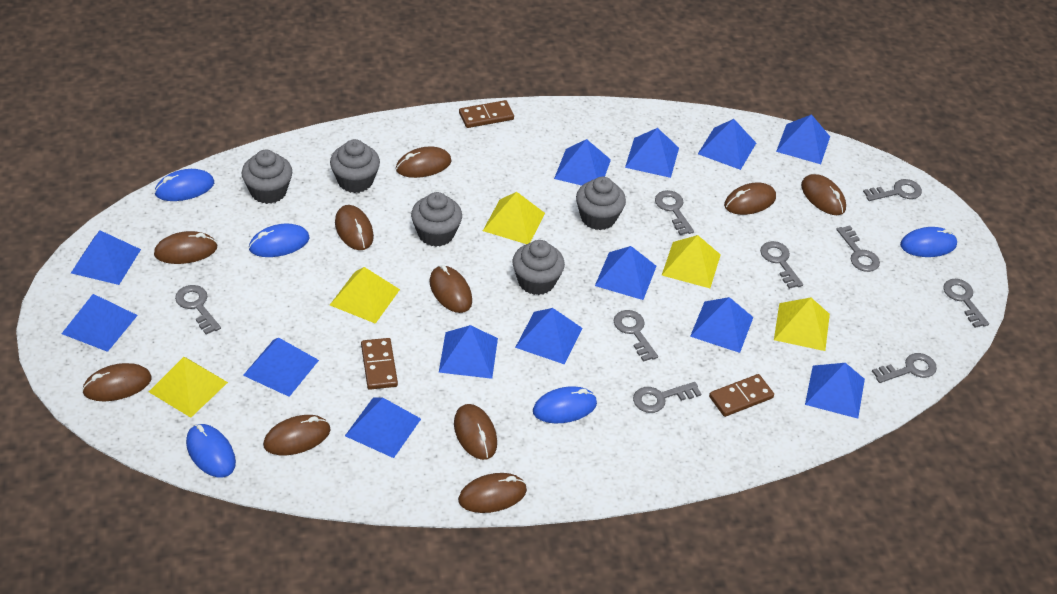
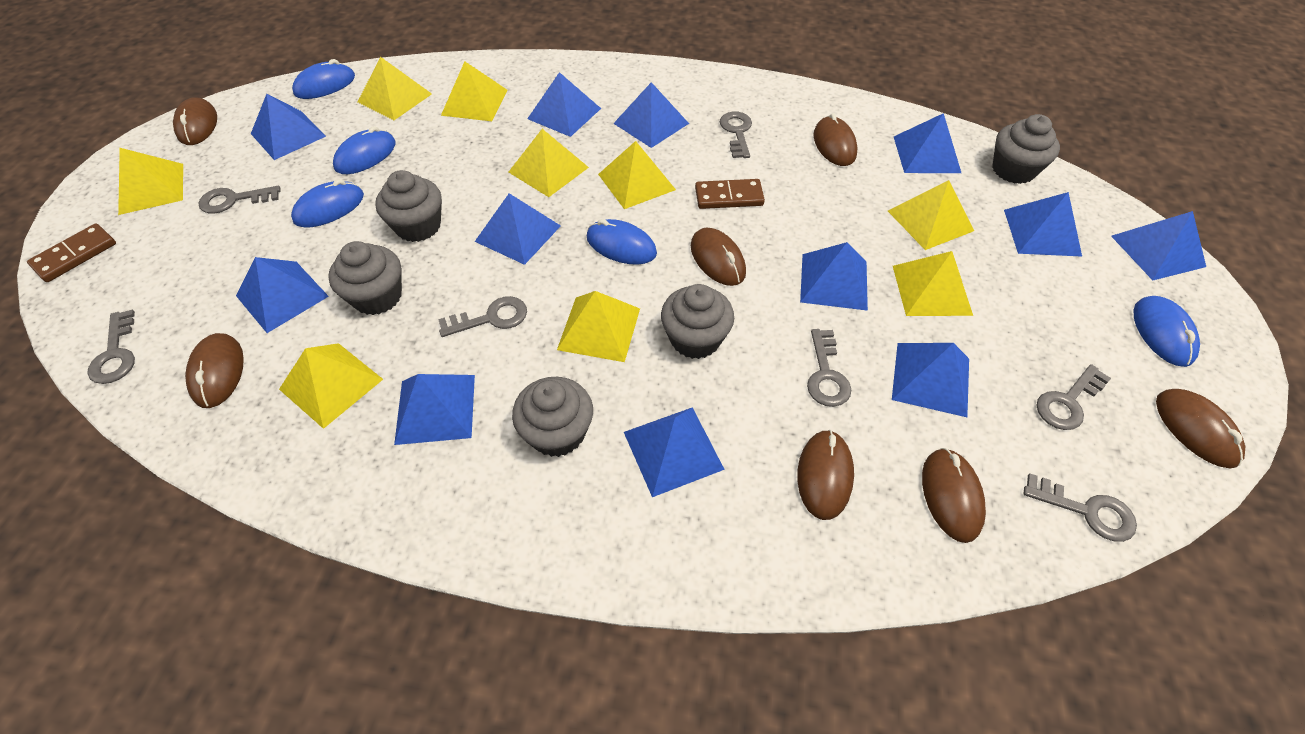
blue pyramid: 13 -> 12
brown domino: 3 -> 2
brown mouse: 10 -> 7
grey key: 9 -> 7
yellow pyramid: 5 -> 9

